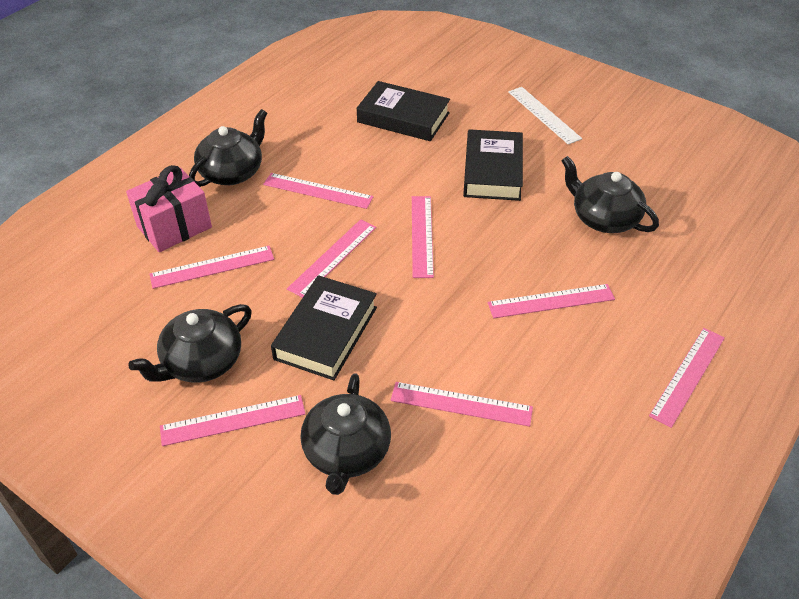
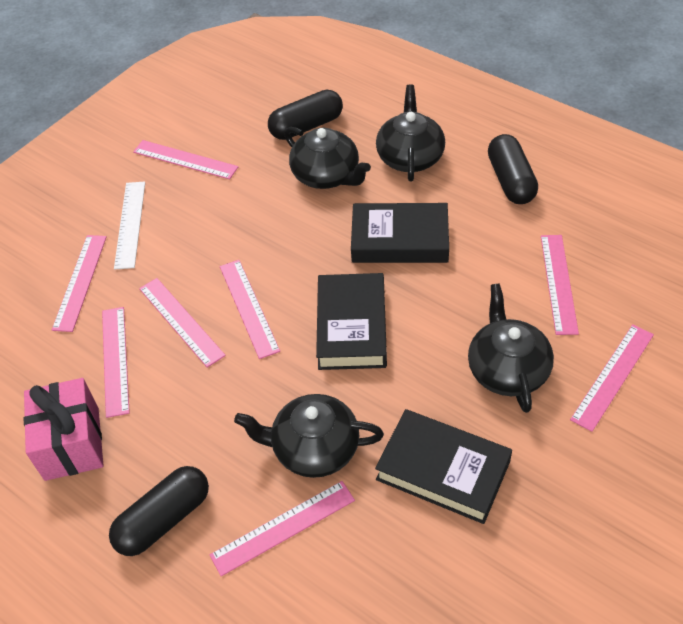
black capsule: 0 -> 3

